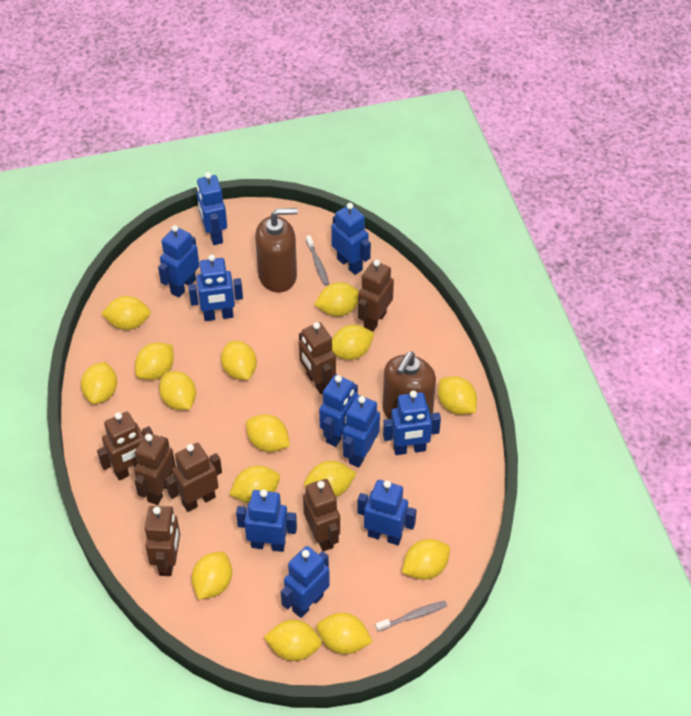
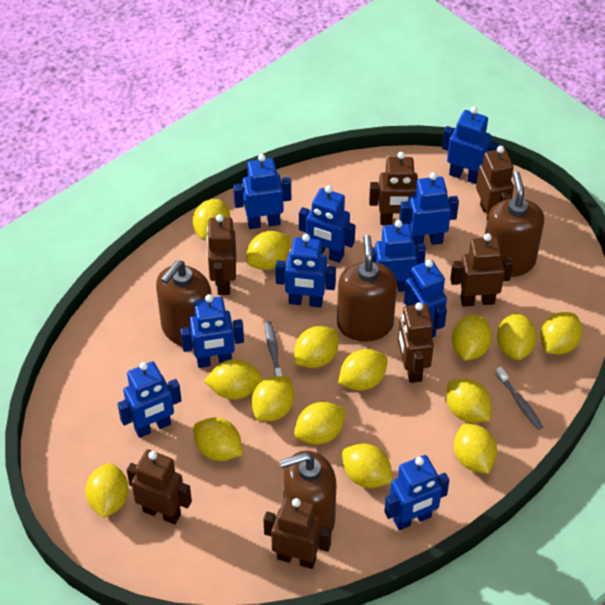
brown soap dispenser: 2 -> 4

